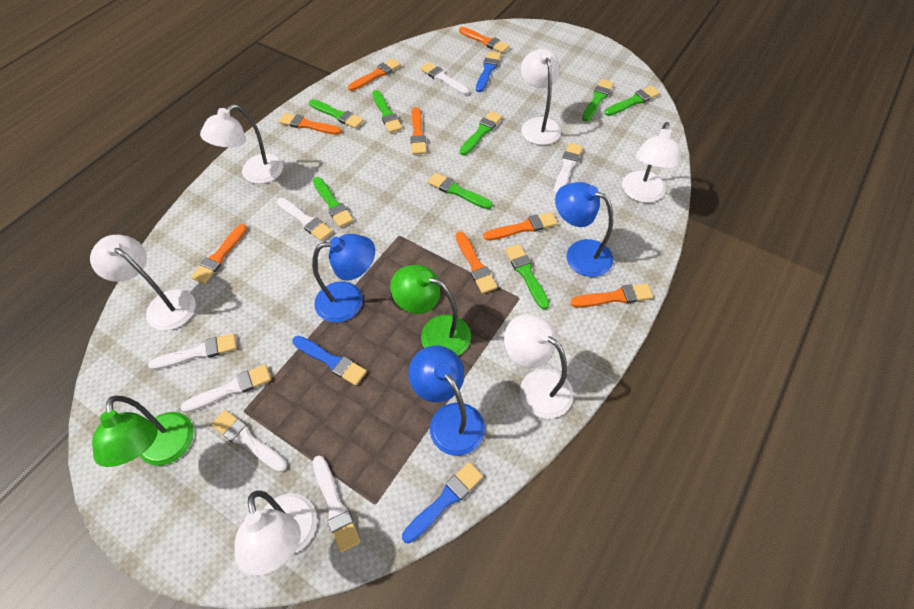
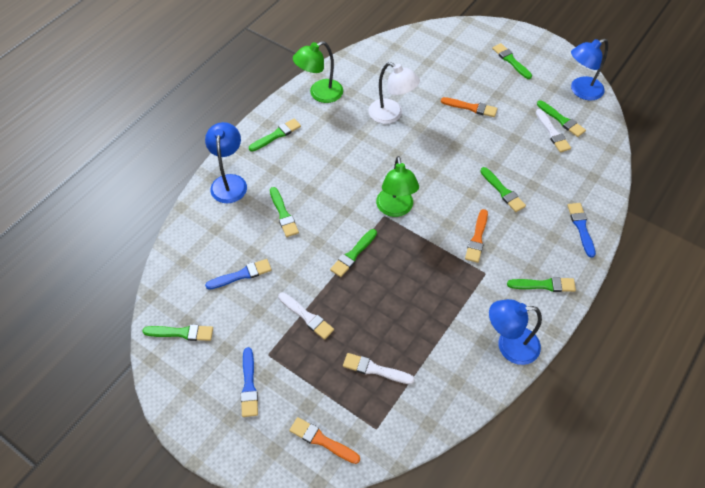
orange brush: 8 -> 3
white brush: 7 -> 3
white lamp: 6 -> 1

